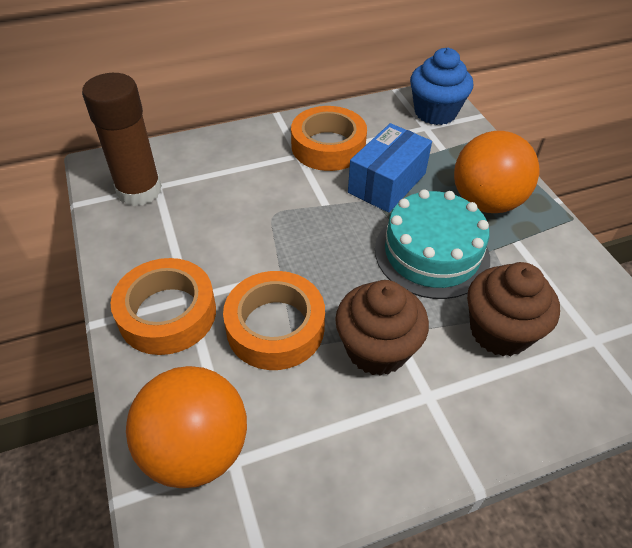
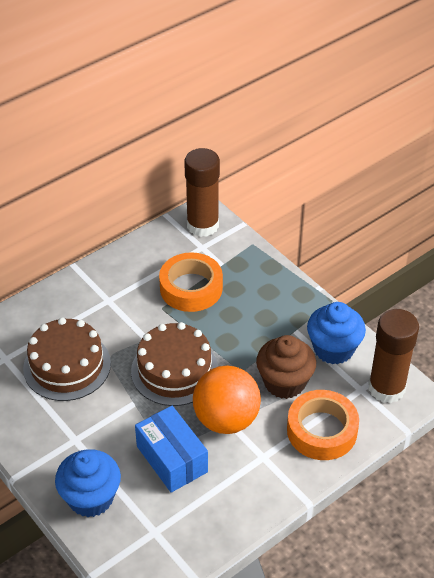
blue cupcake: 1 -> 2
brown cake: 0 -> 2
brown cupcake: 2 -> 1
brown glue stick: 1 -> 2
orange ball: 2 -> 1
orange tape: 3 -> 2
turquoise cake: 1 -> 0

